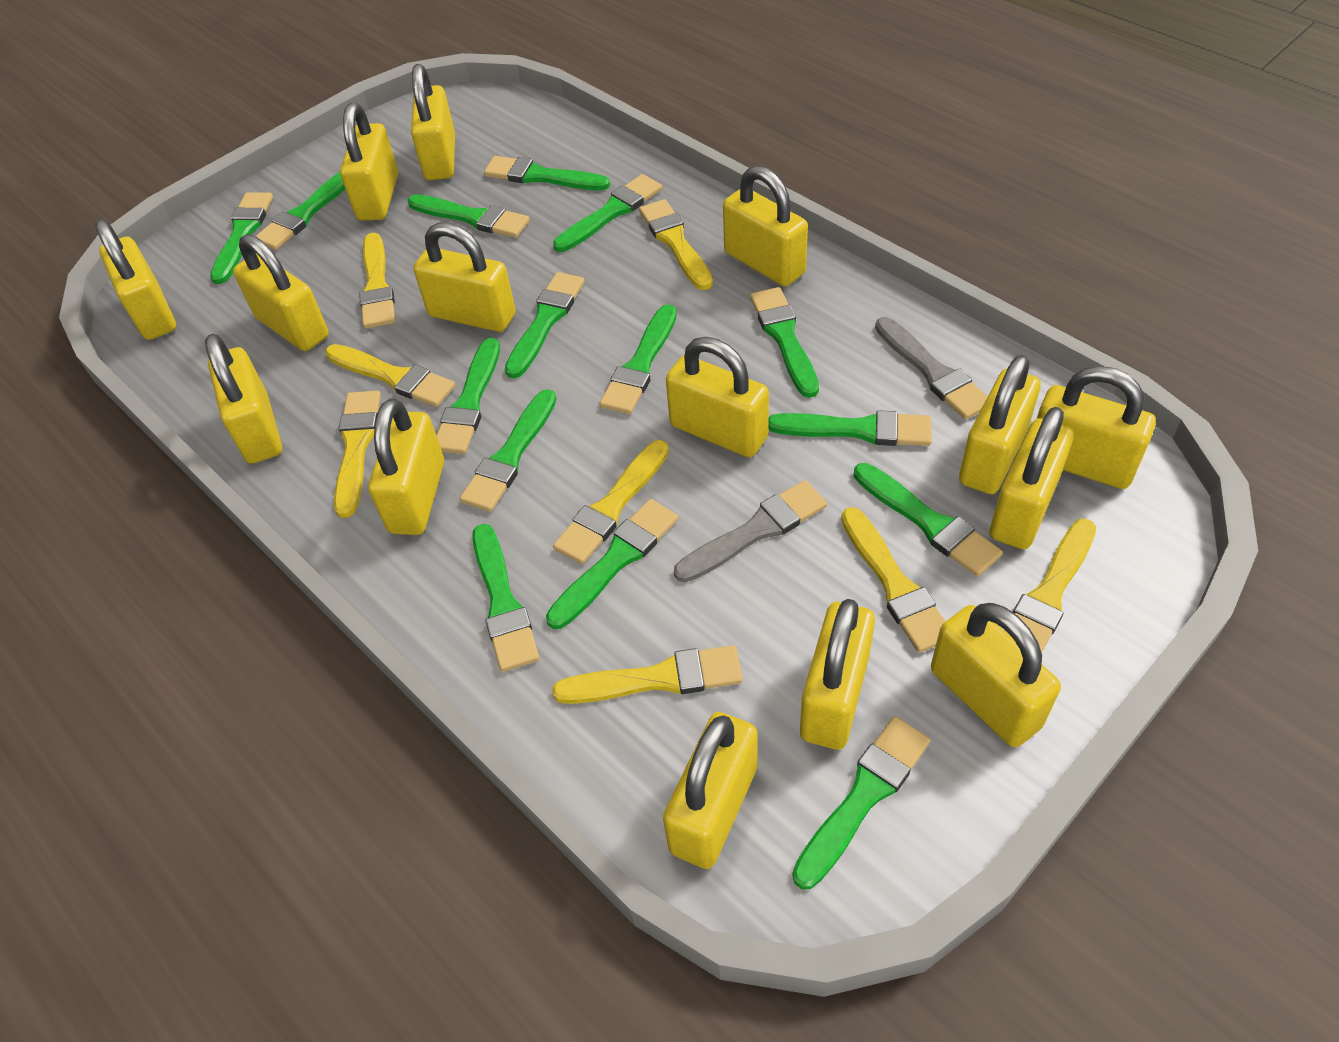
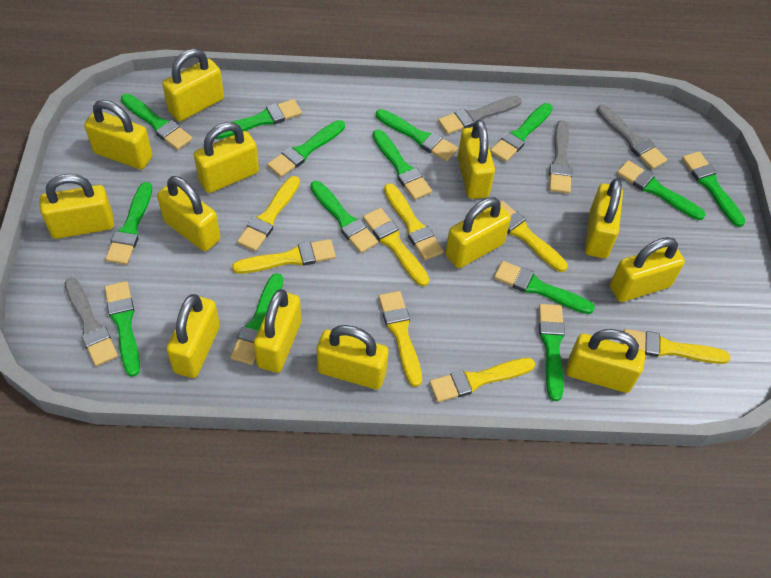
green brush: 15 -> 14
grey brush: 2 -> 4
yellow padlock: 15 -> 13

